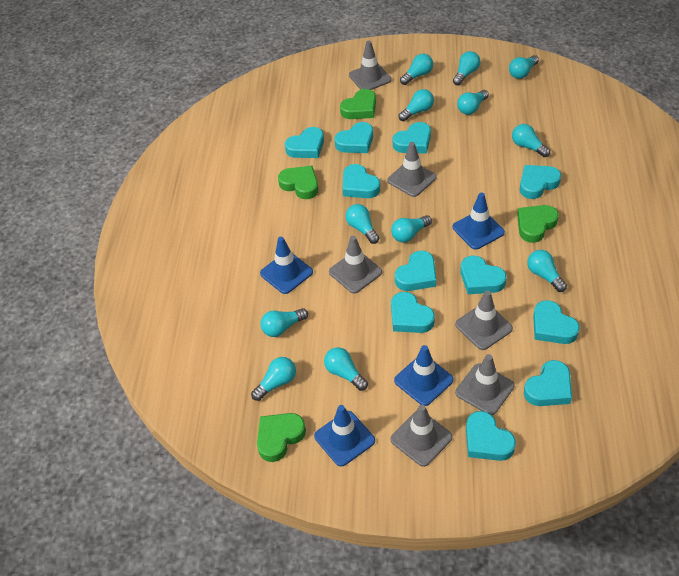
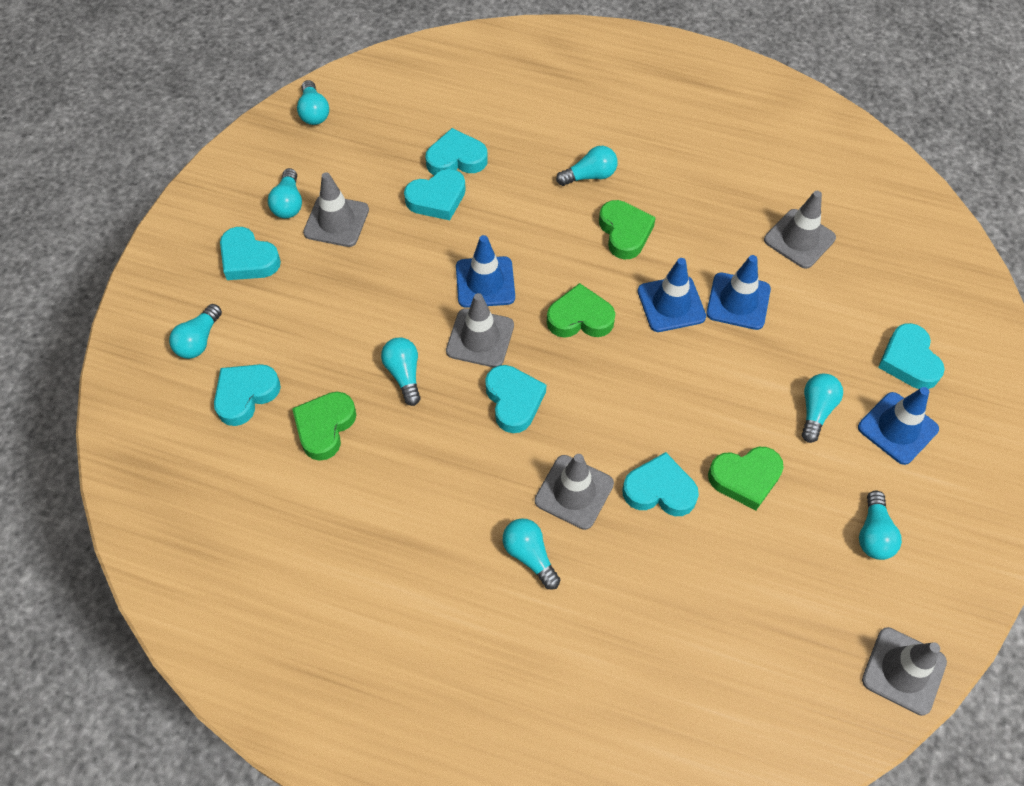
grey traffic cone: 6 -> 5
turquoise heart: 11 -> 7
turquoise light bulb: 12 -> 8

